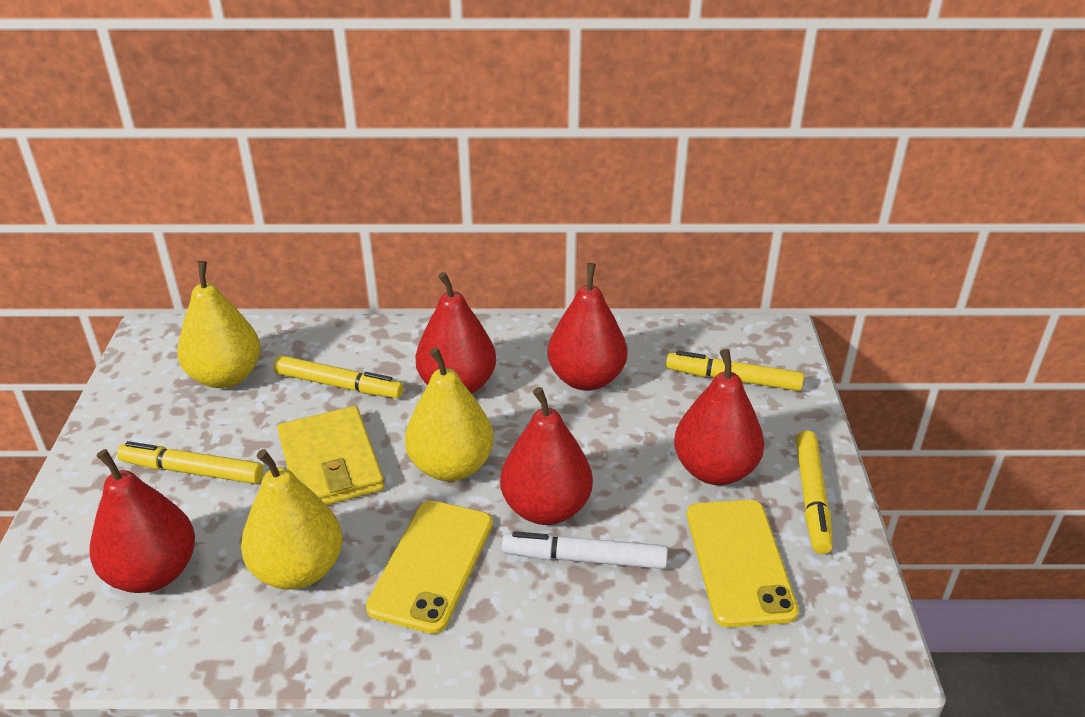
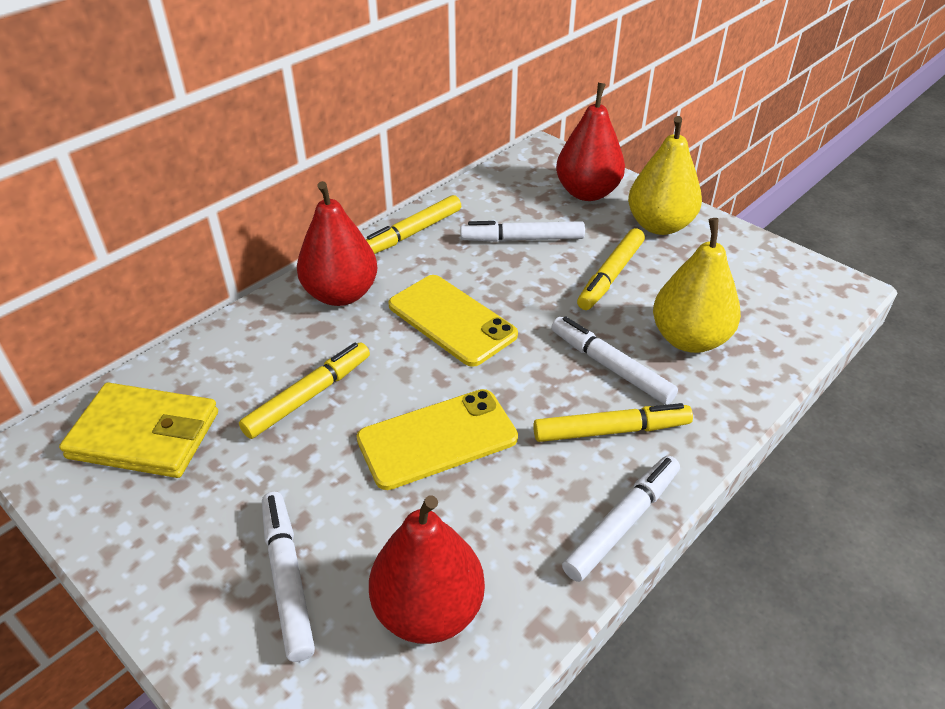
red pear: 5 -> 3
white marker: 1 -> 4
yellow pear: 3 -> 2

